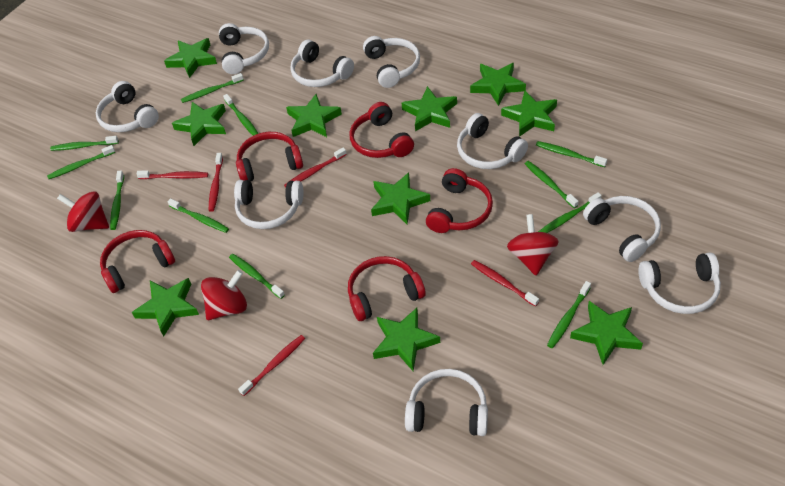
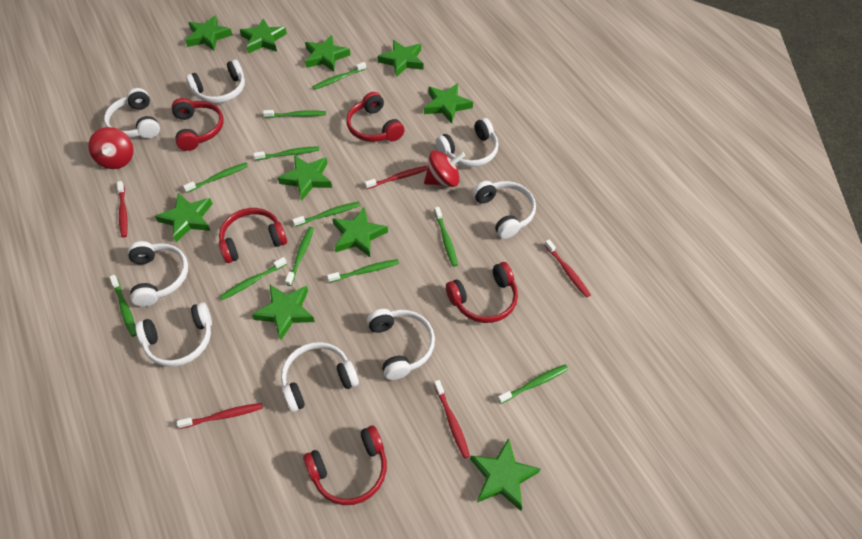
red spinning top: 3 -> 2
white headphones: 9 -> 8

